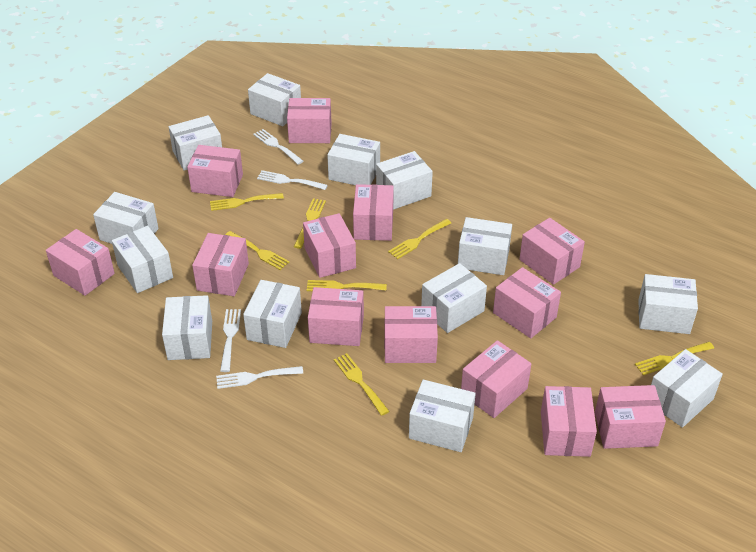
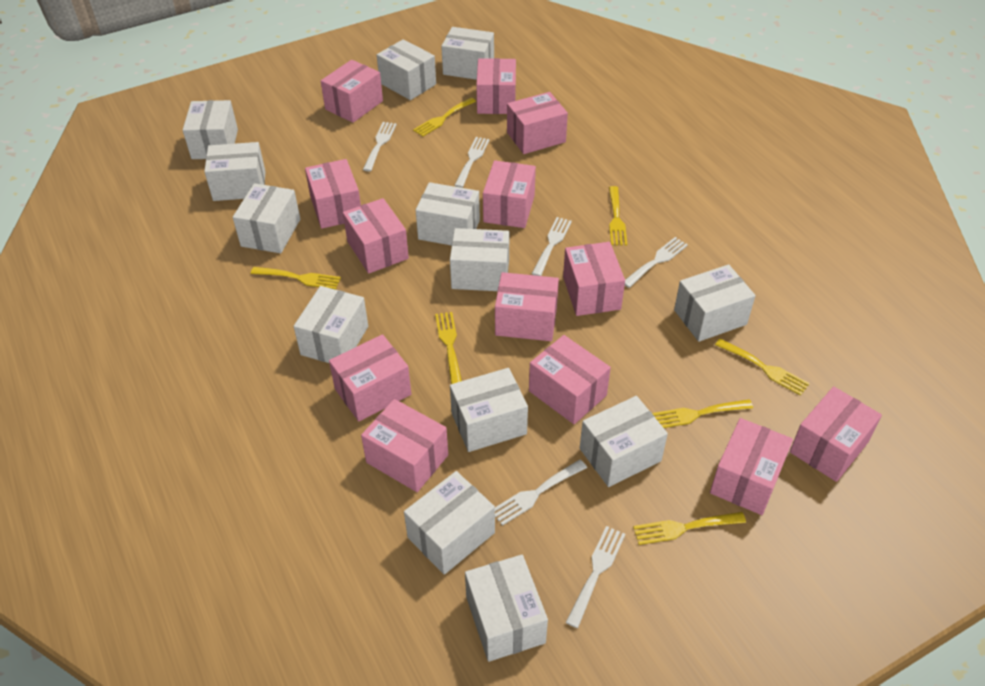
white fork: 4 -> 6

